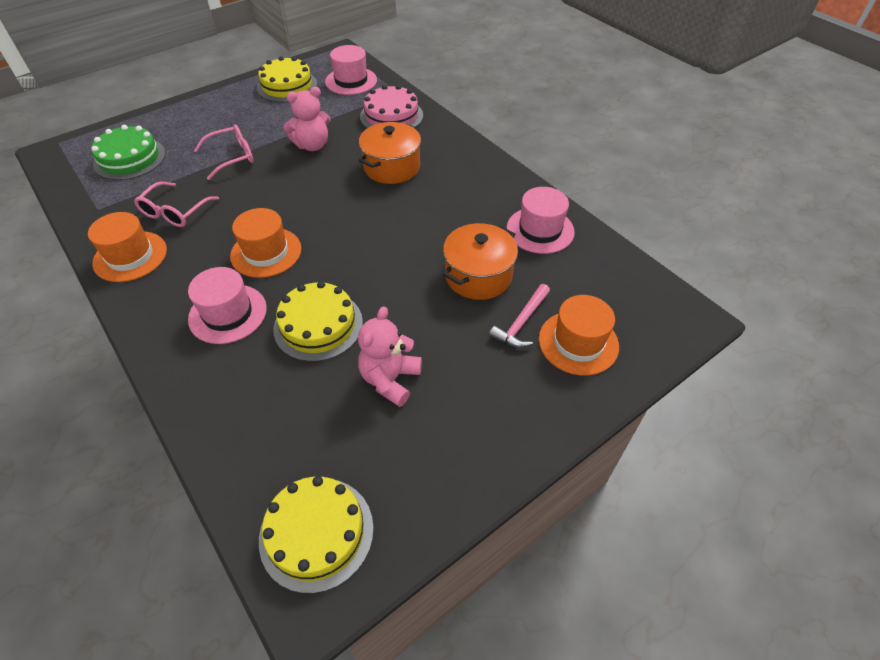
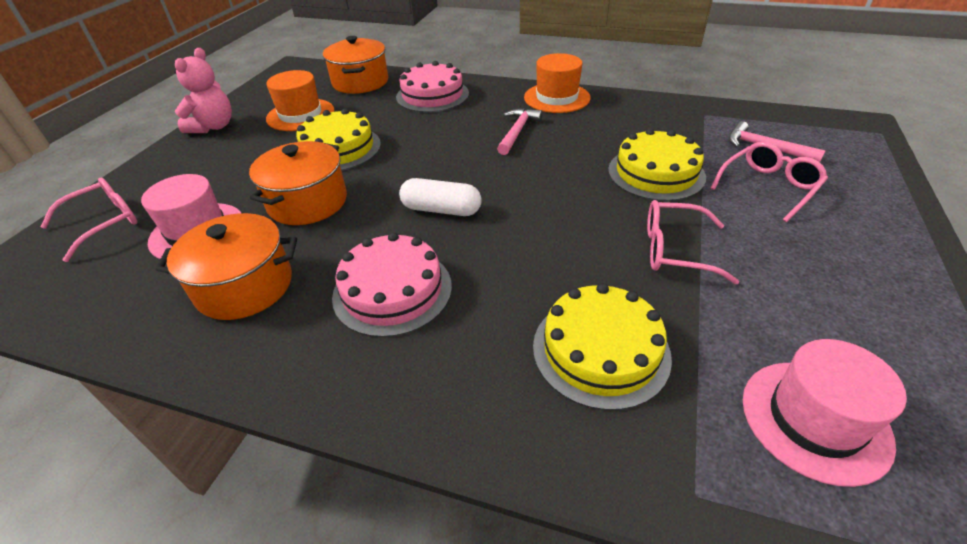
green cake: 1 -> 0
orange hat: 3 -> 2
orange pot: 2 -> 3
pink cake: 1 -> 2
pink glasses: 2 -> 3
pink hammer: 1 -> 2
pink hat: 3 -> 2
pink teddy bear: 2 -> 1
white capsule: 0 -> 1

